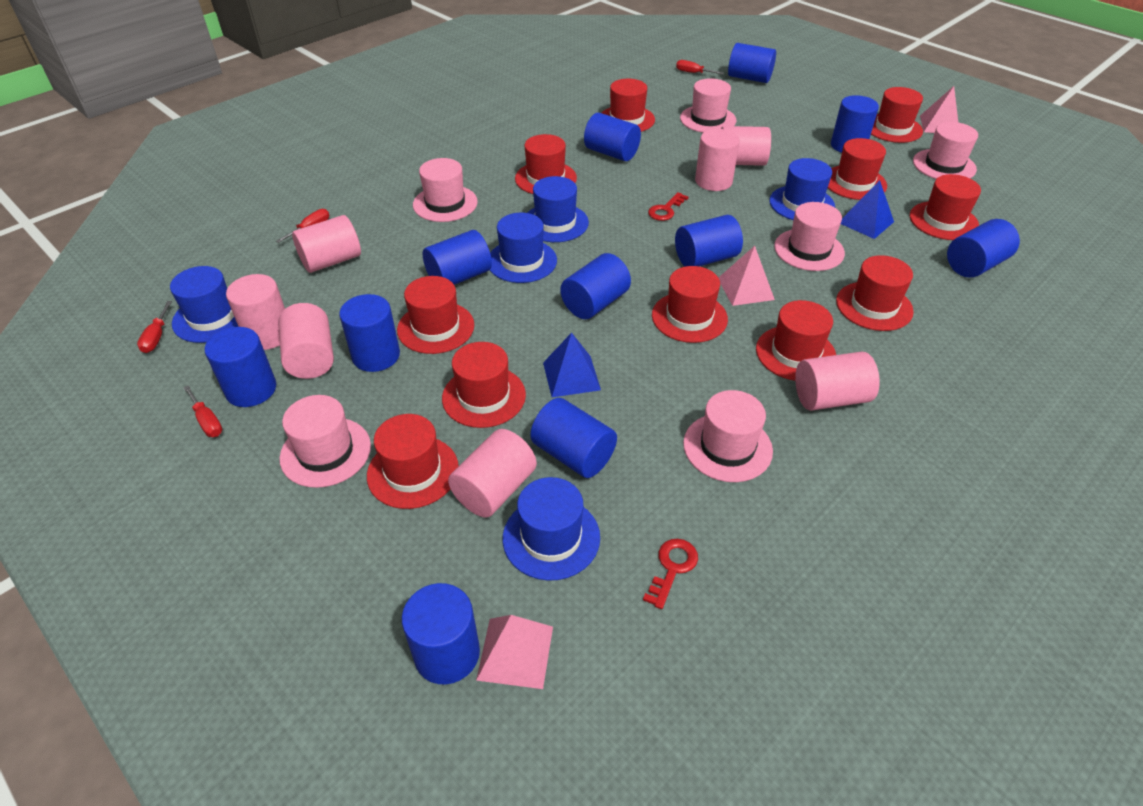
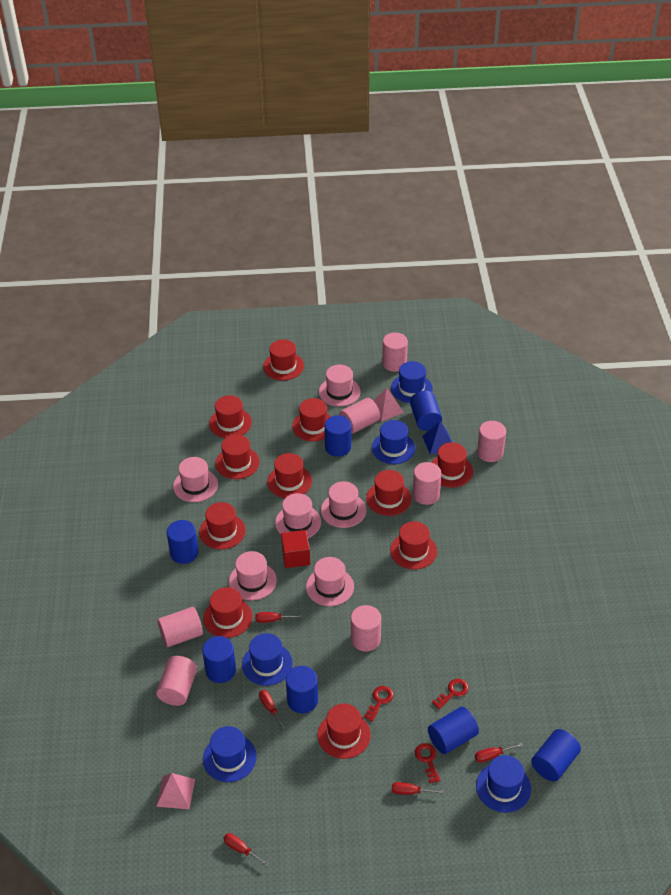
blue cylinder: 11 -> 7
blue pyramid: 2 -> 1
pink pyramid: 3 -> 2
red cube: 0 -> 1
red key: 2 -> 3
red screwdriver: 4 -> 5

